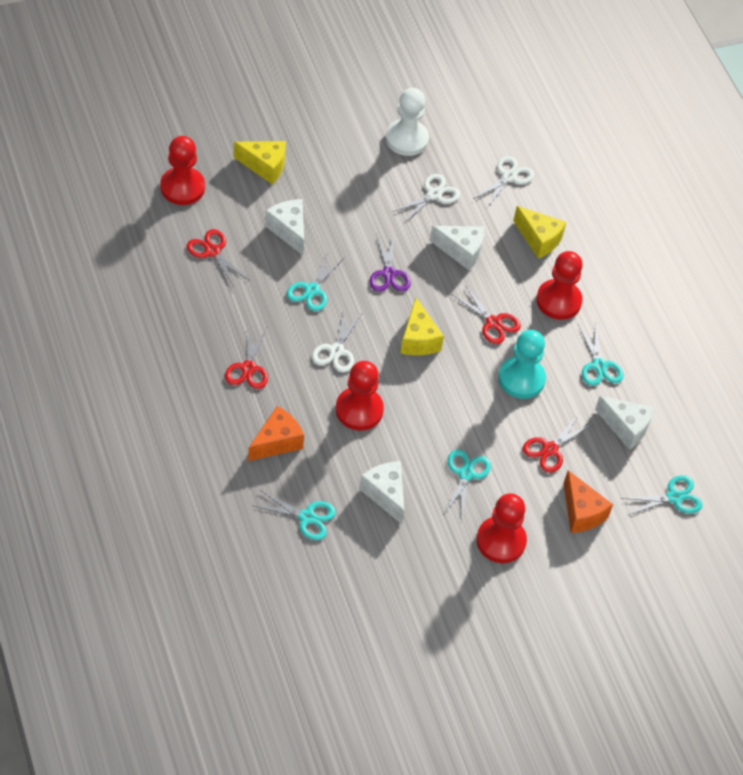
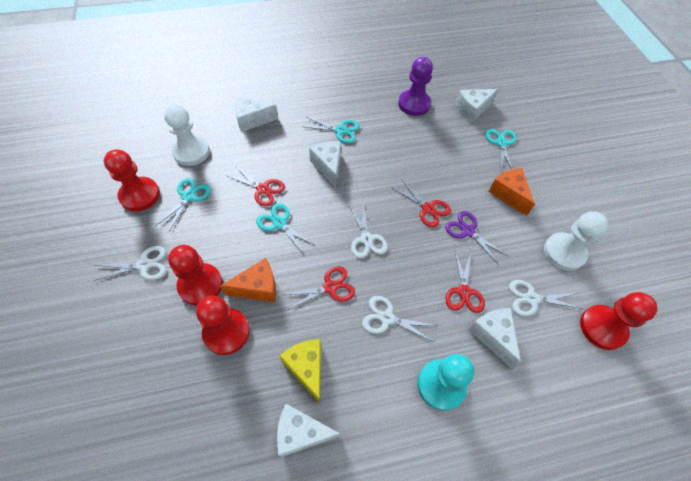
purple pawn: 0 -> 1
turquoise scissors: 5 -> 4
white cheese: 4 -> 5
white pawn: 1 -> 2
white scissors: 3 -> 4
yellow cheese: 3 -> 1

